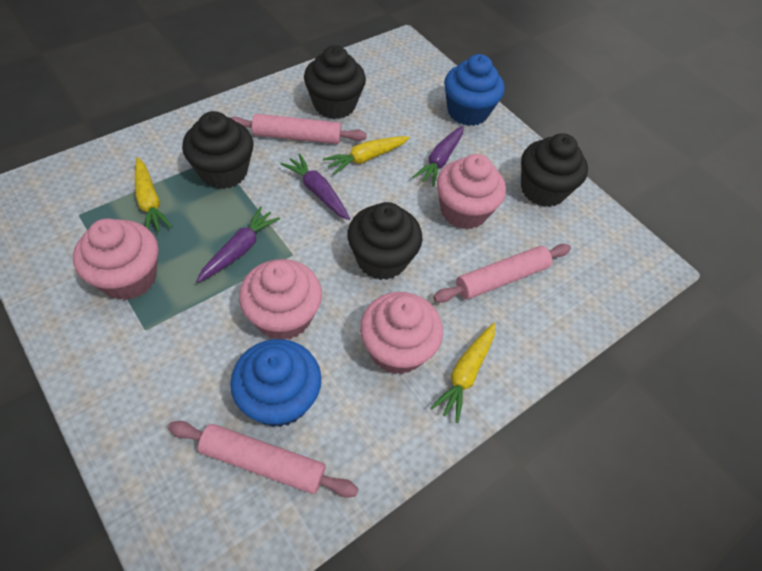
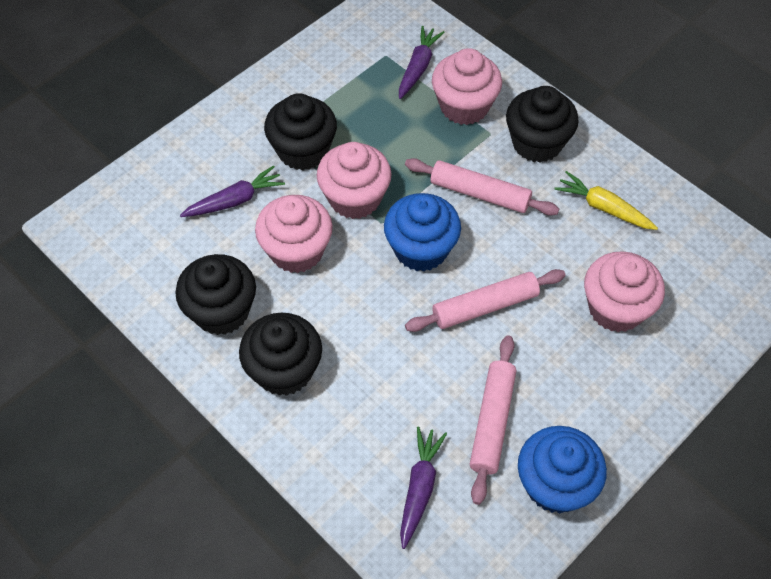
yellow carrot: 3 -> 1

